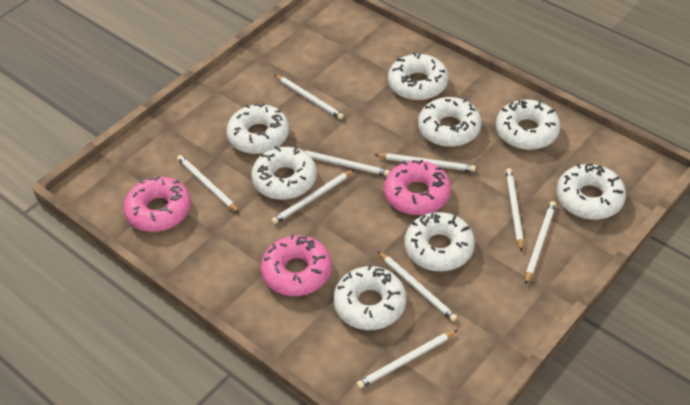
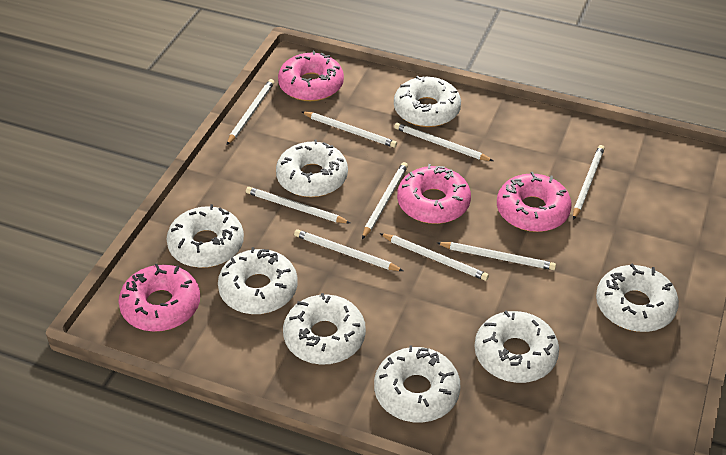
pink donut: 3 -> 4

